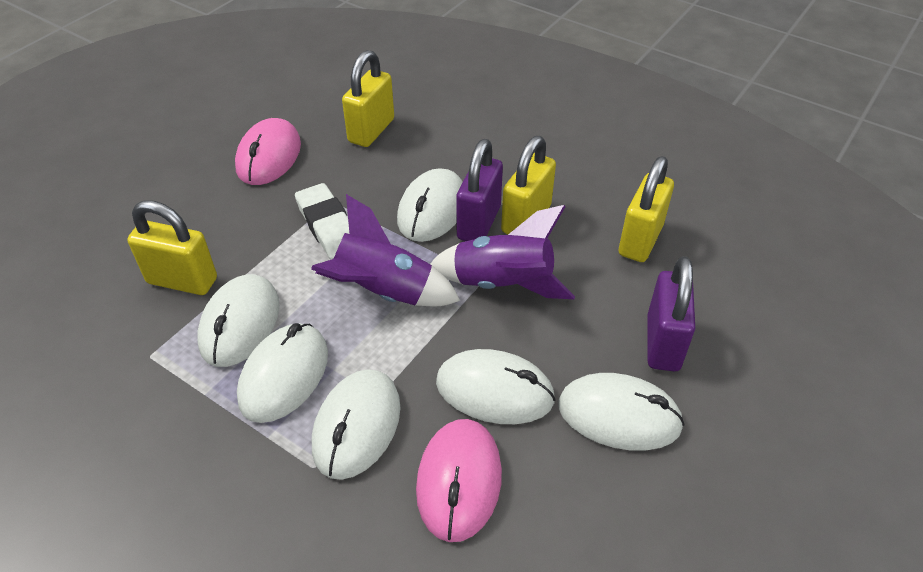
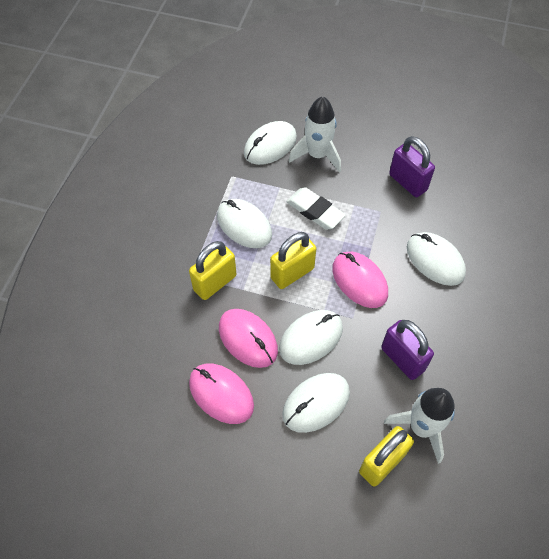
pink mouse: 2 -> 3
purple rocket: 2 -> 0
white mouse: 6 -> 5
white rocket: 0 -> 2
yellow padlock: 4 -> 3

